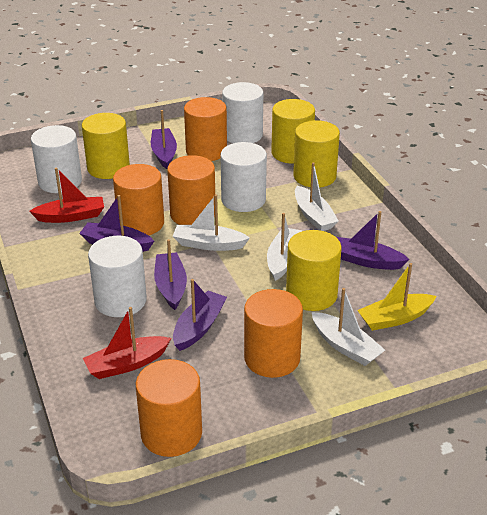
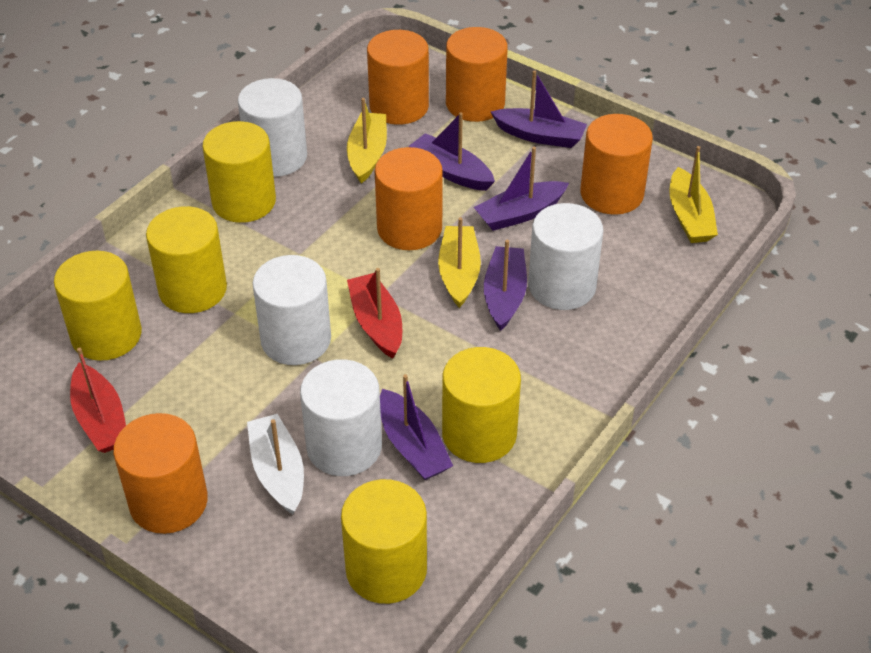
white boat: 4 -> 1
yellow boat: 1 -> 3
yellow cylinder: 4 -> 5

